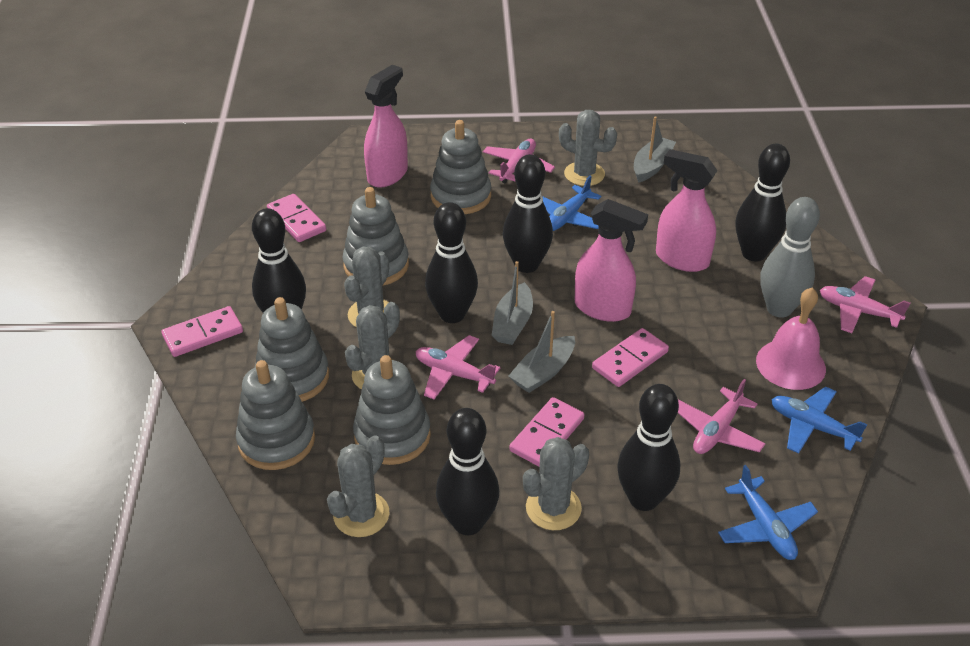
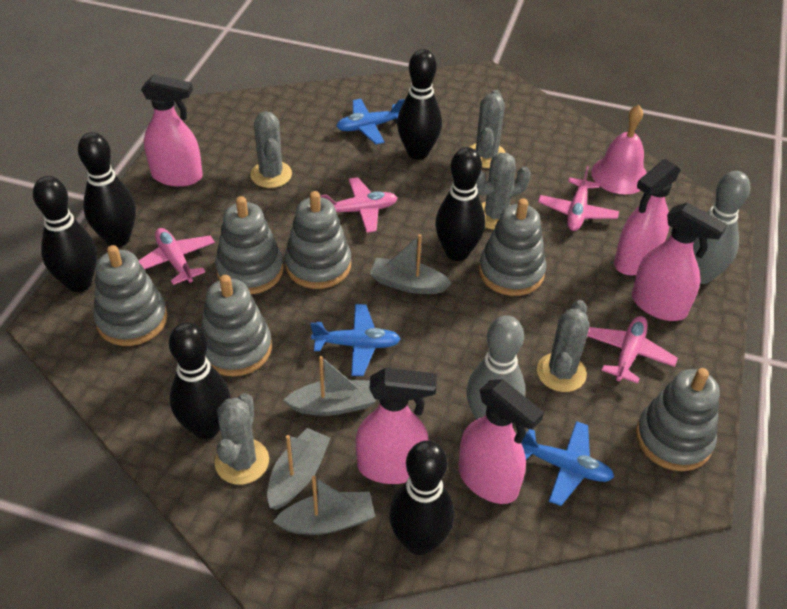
grey boat: 3 -> 4
grey bowling pin: 1 -> 2
grey stacking toy: 5 -> 6
pink domino: 4 -> 0
pink spray bottle: 3 -> 5

